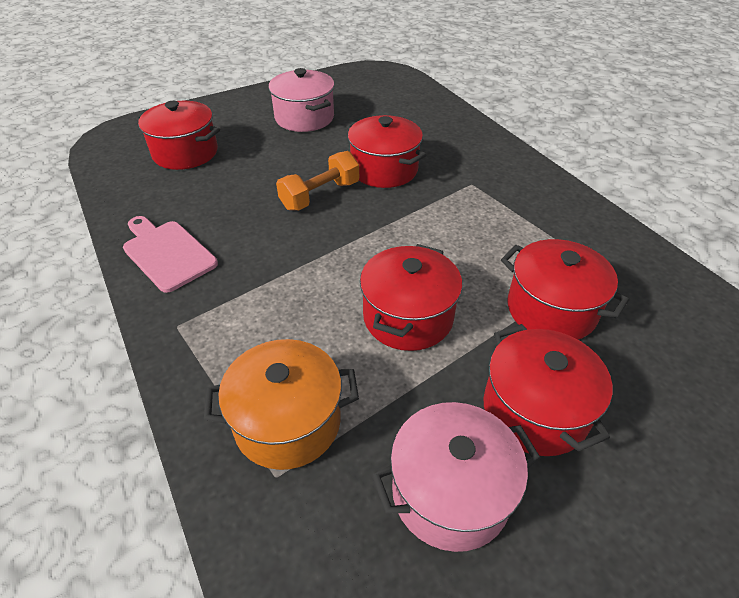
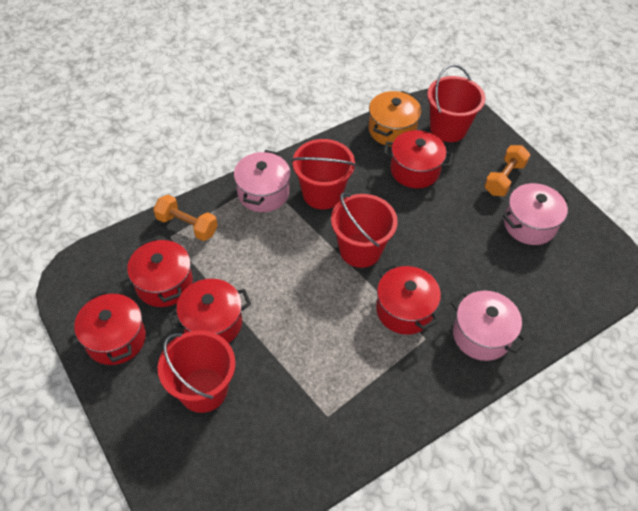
orange dumbbell: 1 -> 2
pink cutting board: 1 -> 0
pink pot: 2 -> 3
red bucket: 0 -> 4

